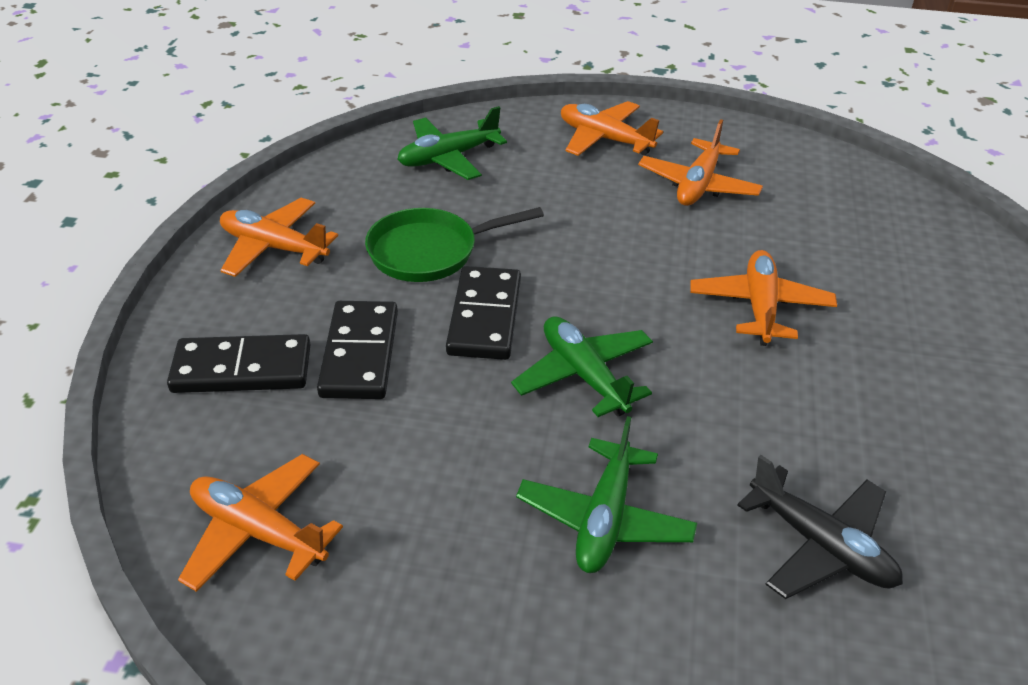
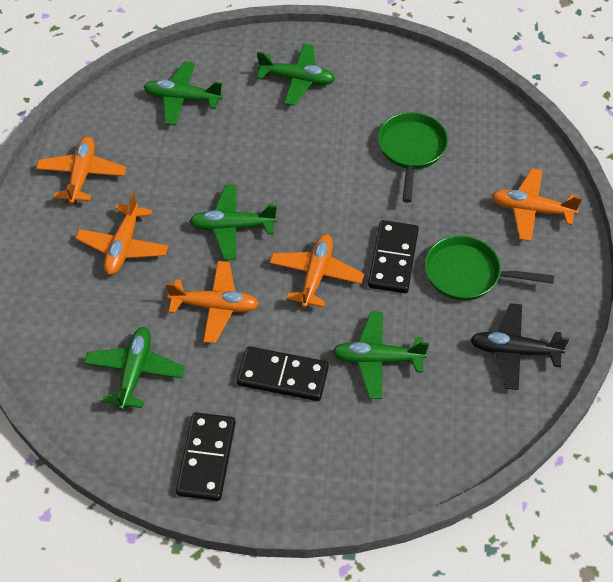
green pan: 1 -> 2
green plane: 3 -> 5

